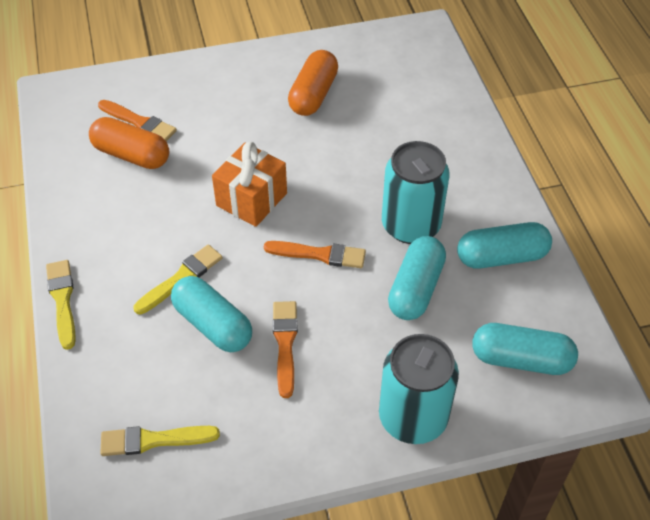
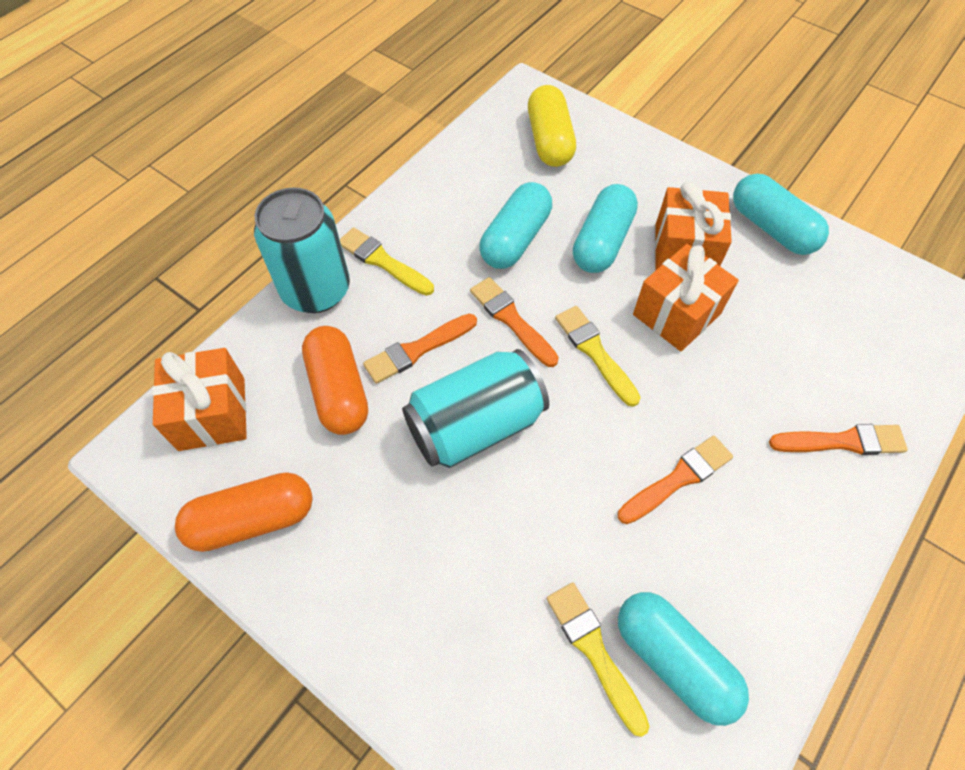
orange brush: 3 -> 4
orange gift: 1 -> 3
yellow capsule: 0 -> 1

